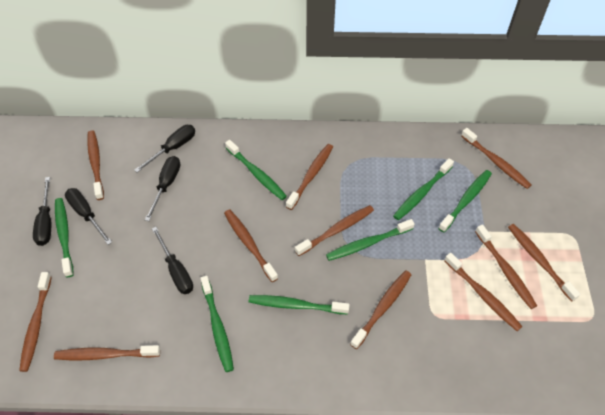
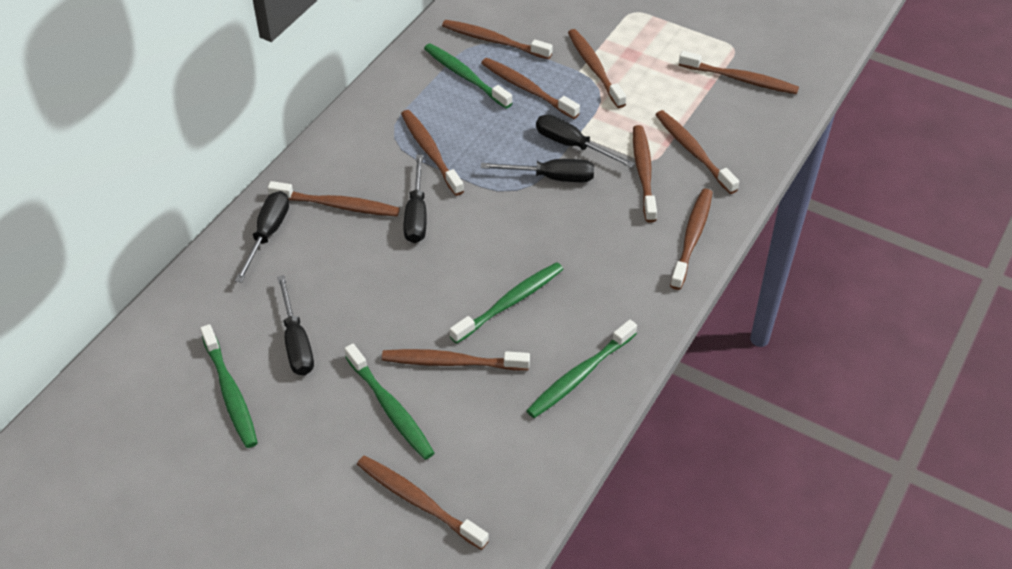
green toothbrush: 7 -> 5

